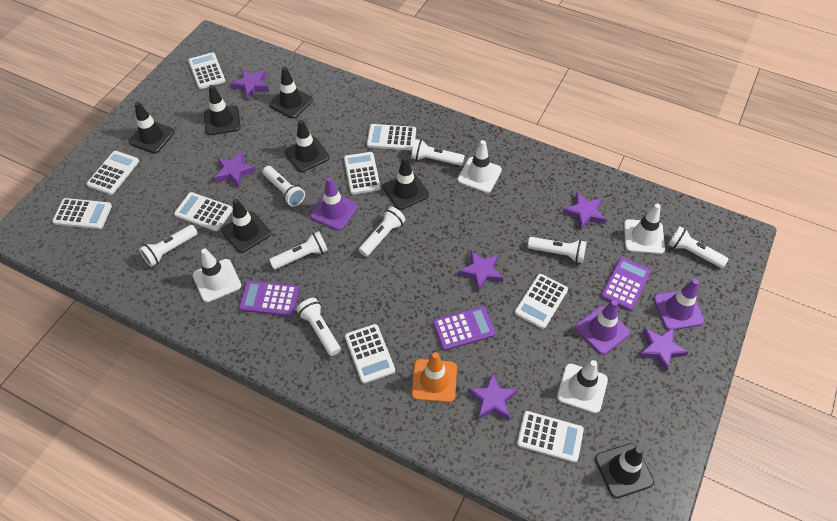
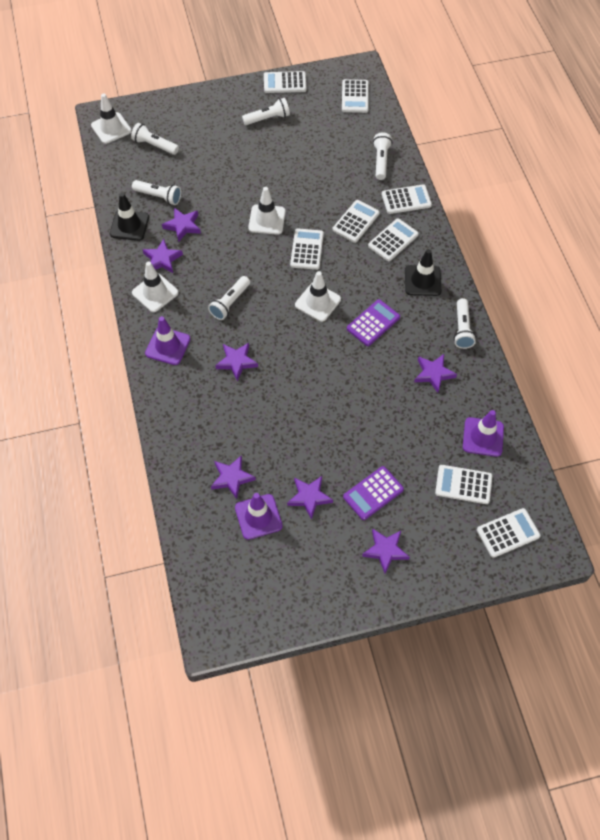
black traffic cone: 7 -> 2
orange traffic cone: 1 -> 0
purple calculator: 3 -> 2
purple star: 6 -> 7
white calculator: 9 -> 8
white flashlight: 8 -> 6

